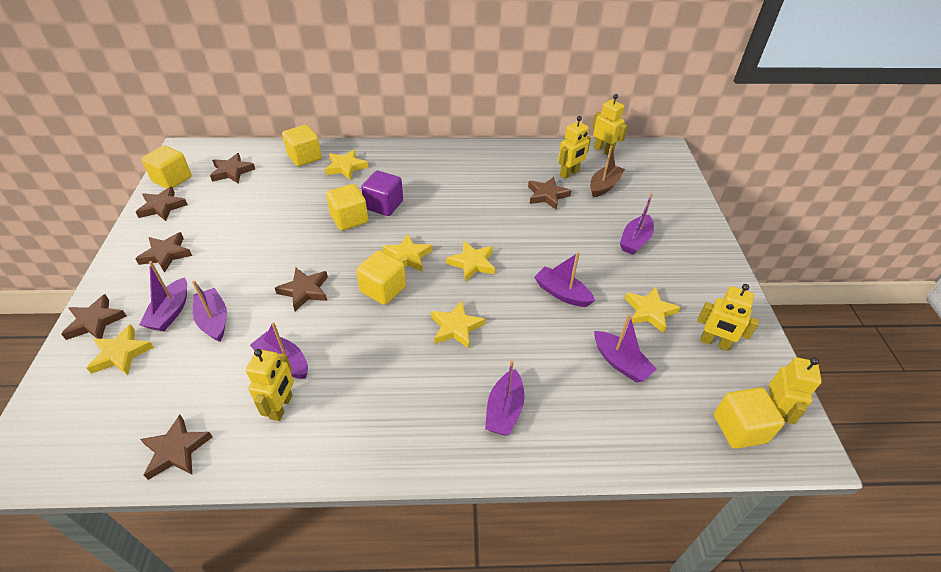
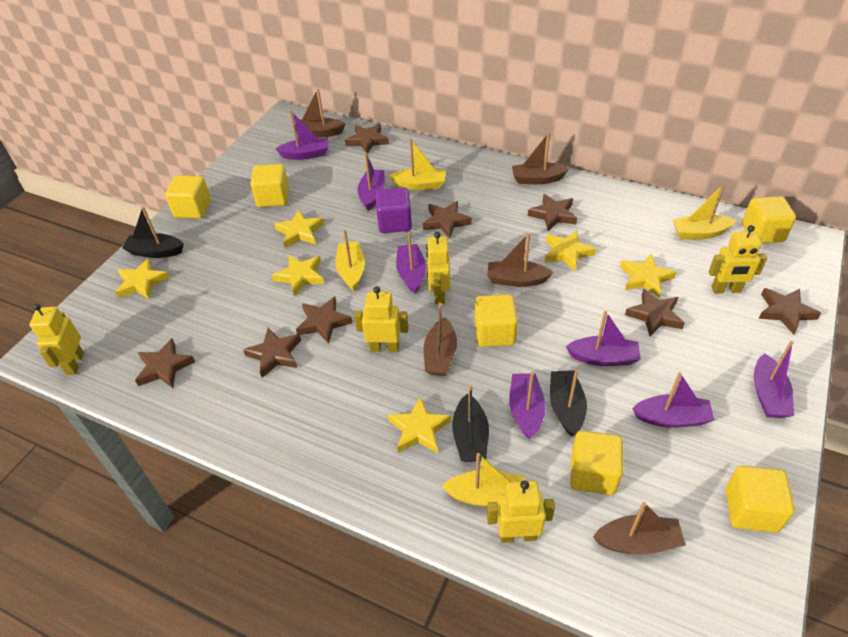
black boat: 0 -> 3
brown boat: 1 -> 5
brown star: 7 -> 8
yellow boat: 0 -> 4
yellow cube: 5 -> 6

